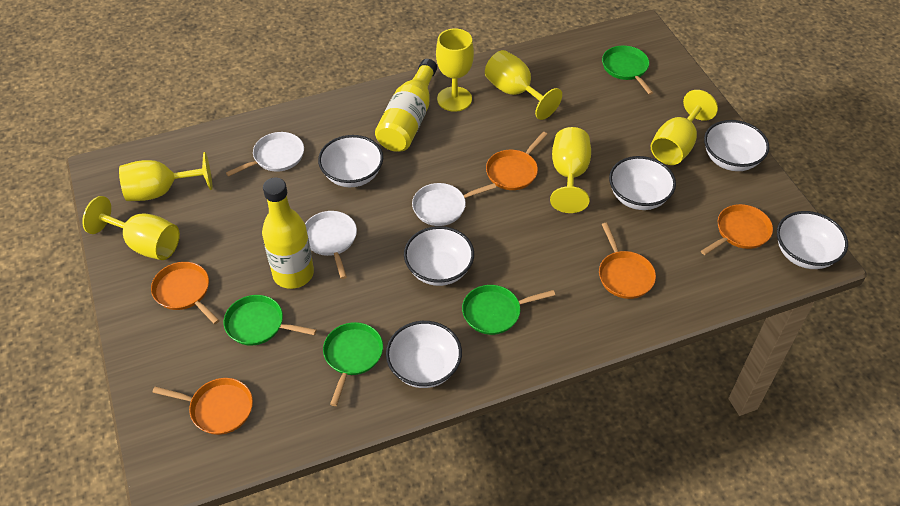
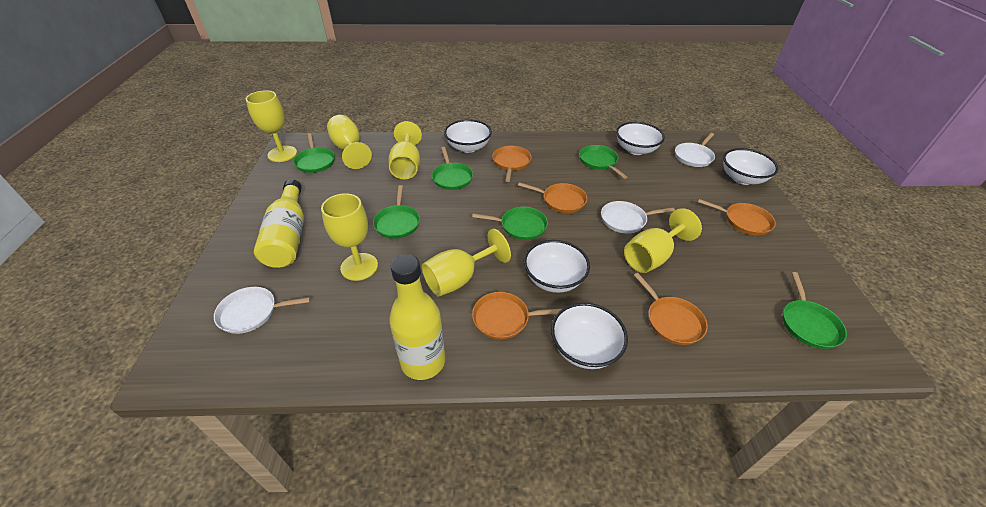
green pan: 4 -> 6
white bowl: 6 -> 5

